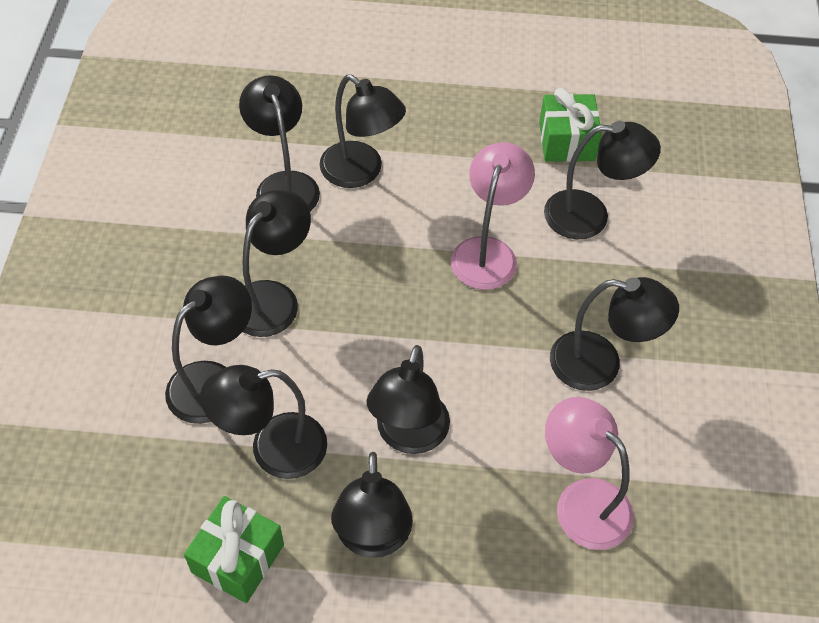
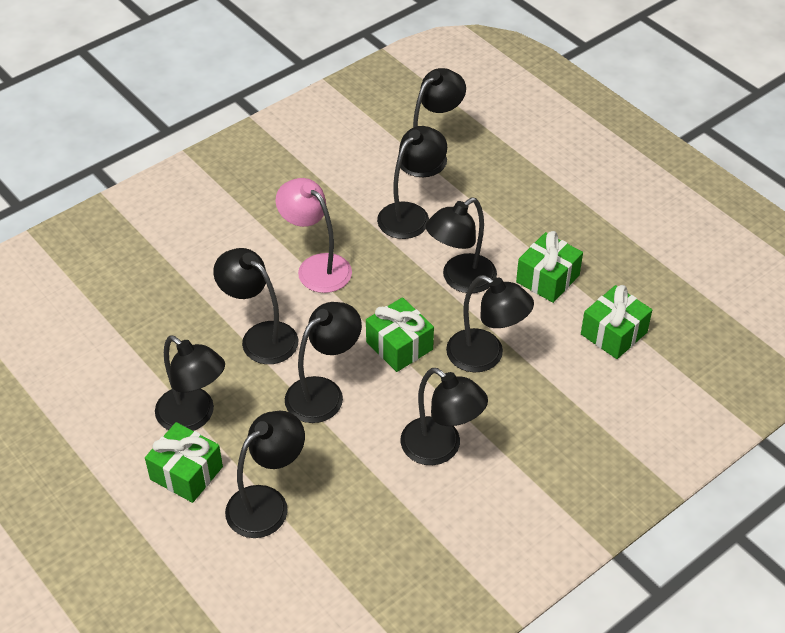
green gift: 2 -> 4
pink lamp: 2 -> 1

